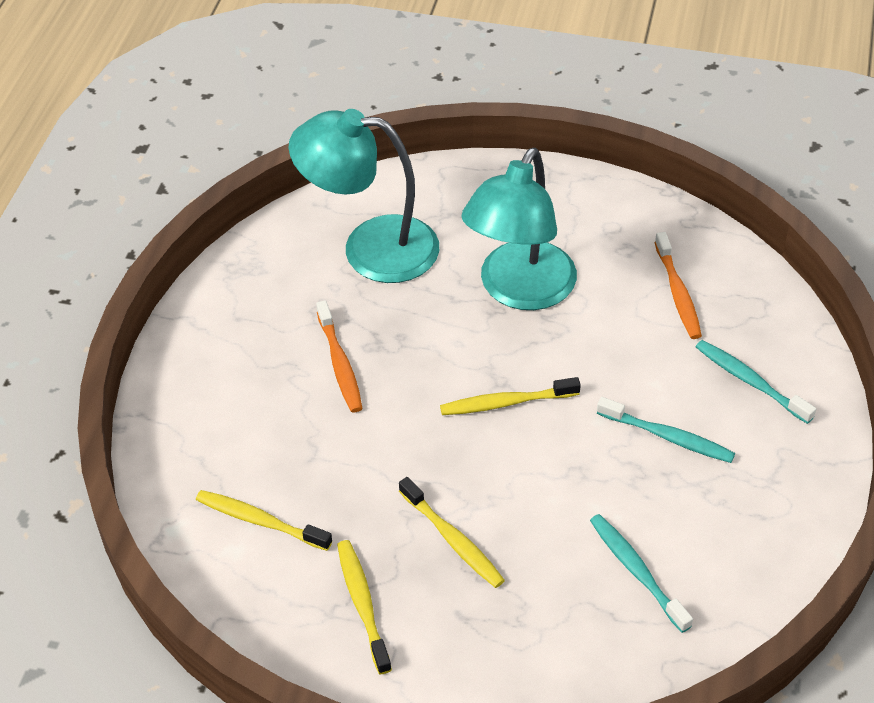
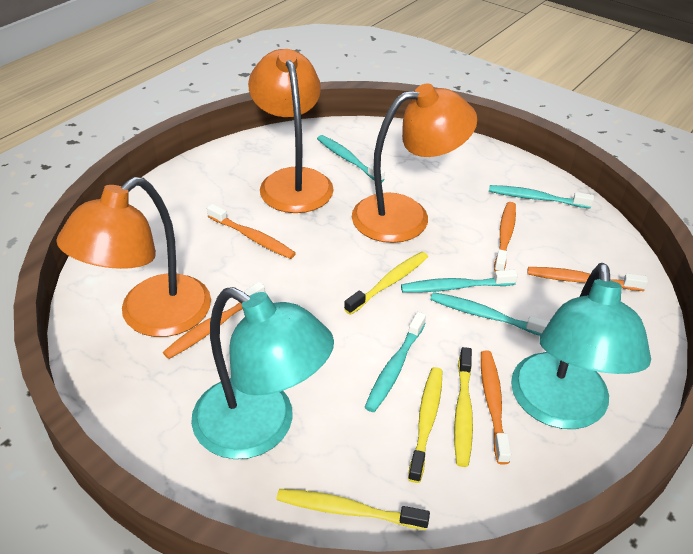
orange lamp: 0 -> 3
orange toothbrush: 2 -> 5
turquoise toothbrush: 3 -> 5

